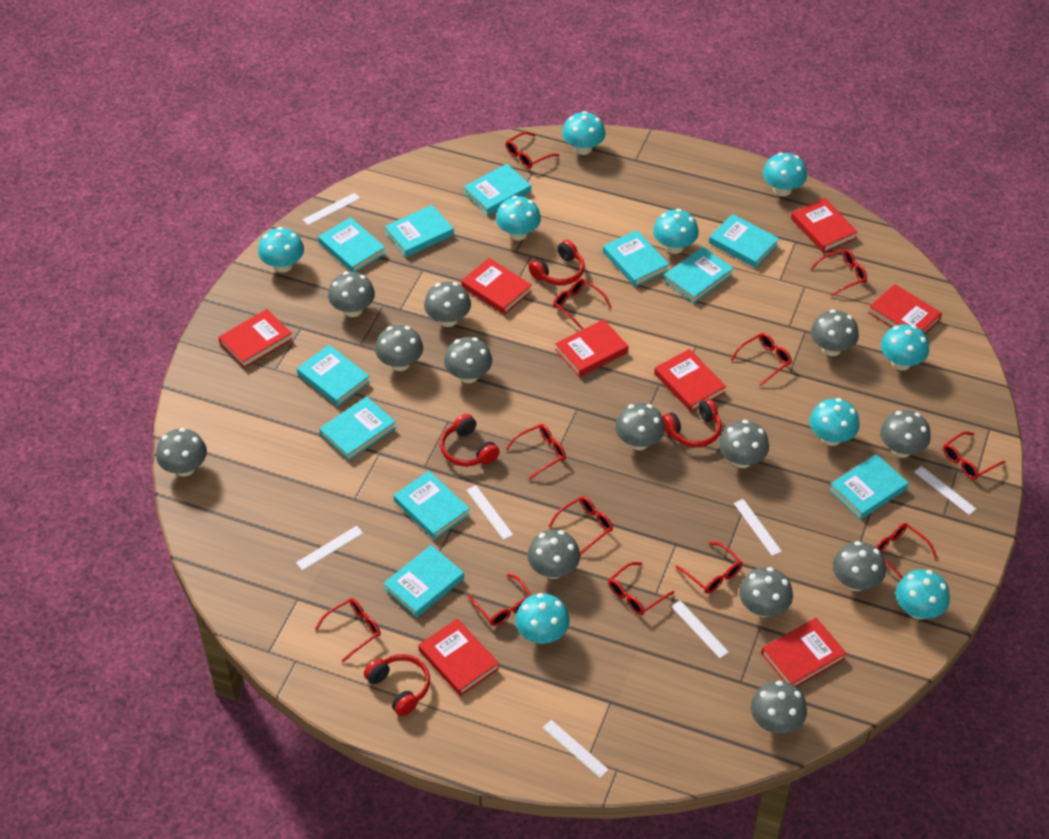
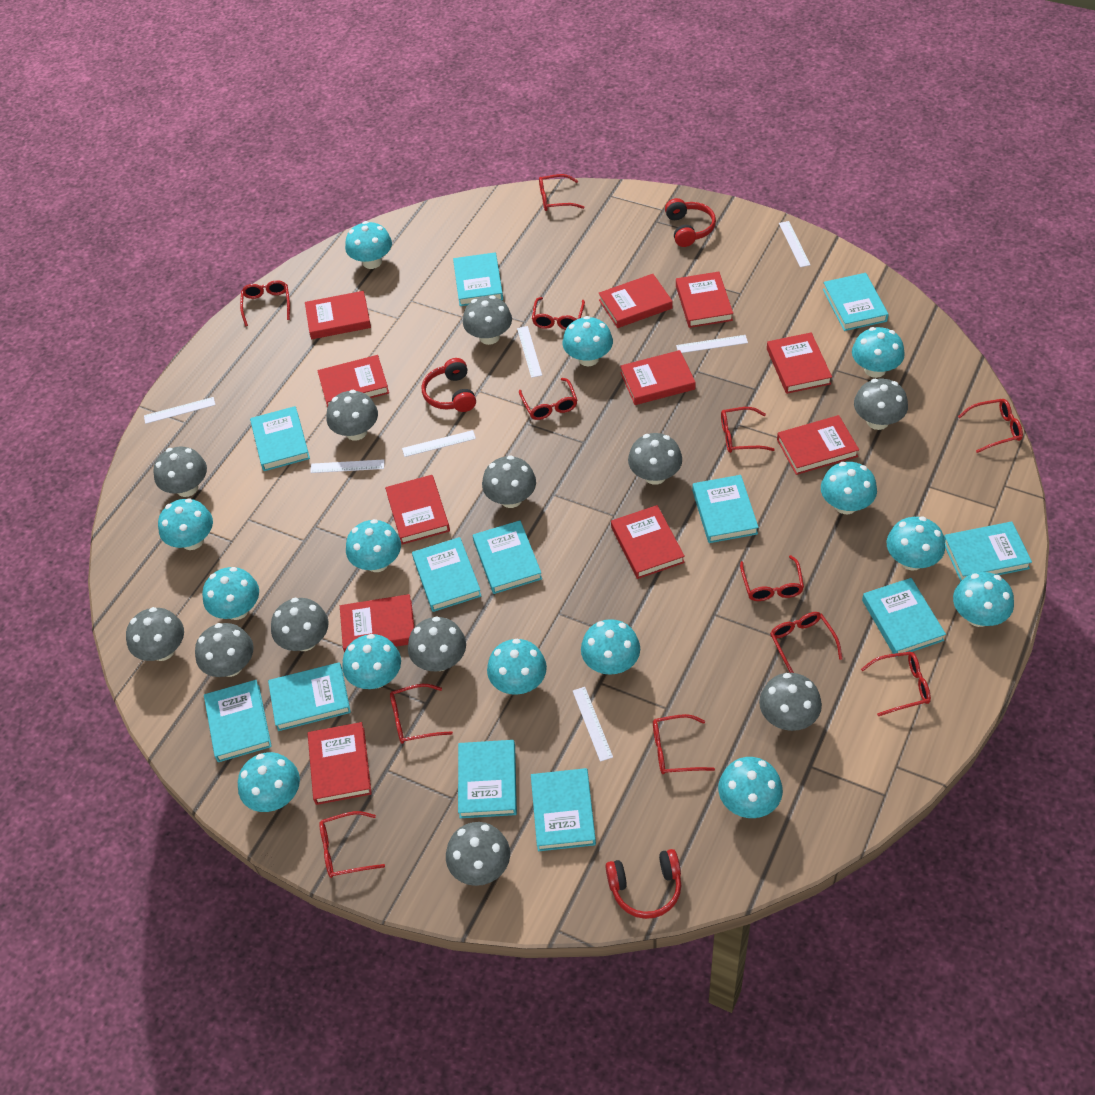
grey mushroom: 13 -> 12
red book: 8 -> 11
red headphones: 4 -> 3
turquoise book: 11 -> 12
turquoise mushroom: 9 -> 14

